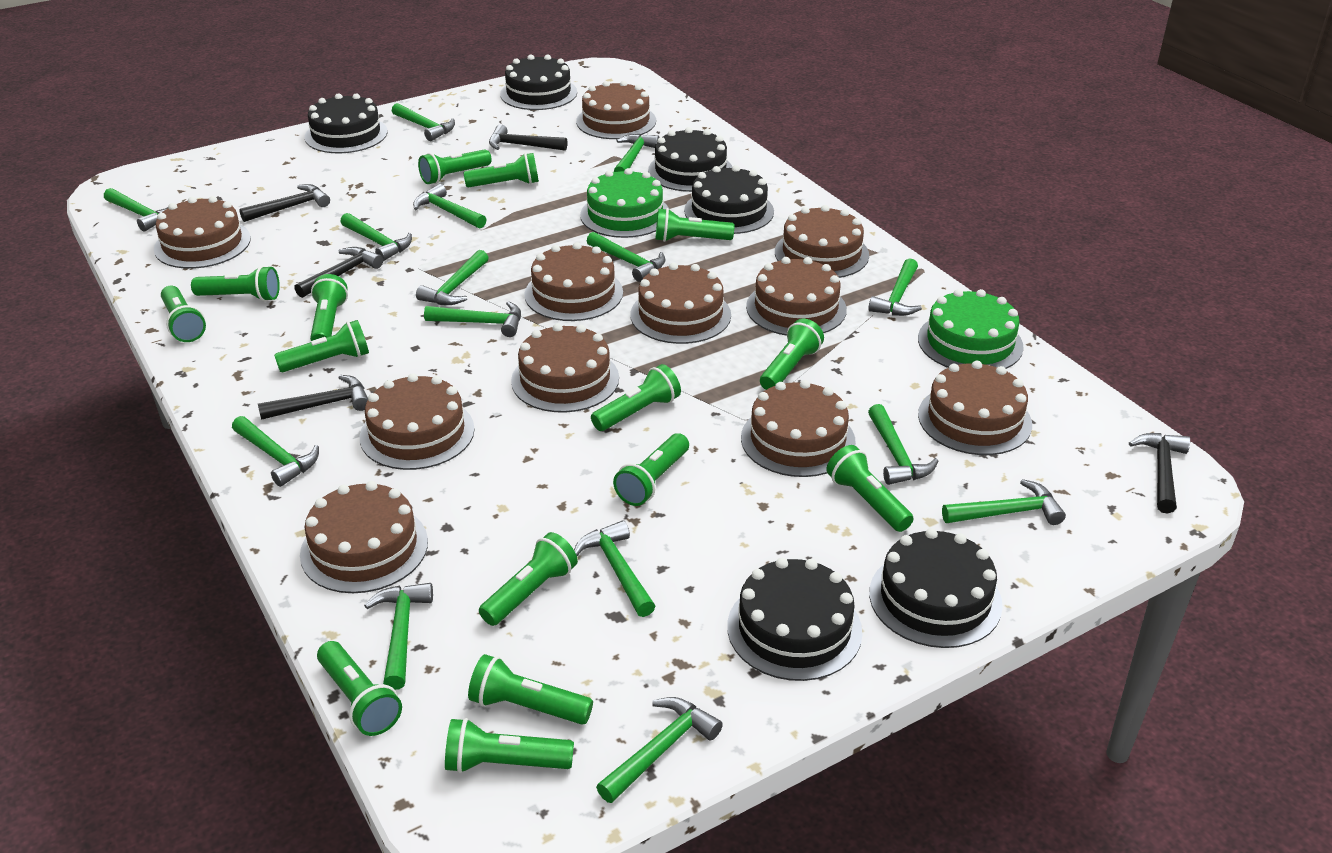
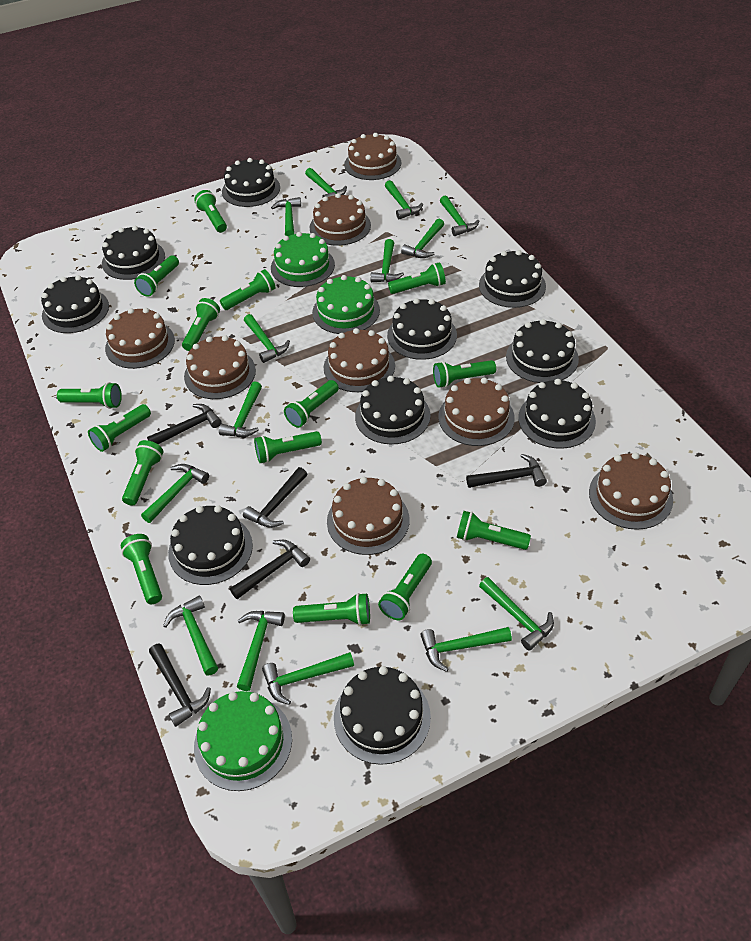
black cake: 6 -> 10
brown cake: 11 -> 8
green cake: 2 -> 3
green hammer: 15 -> 14

